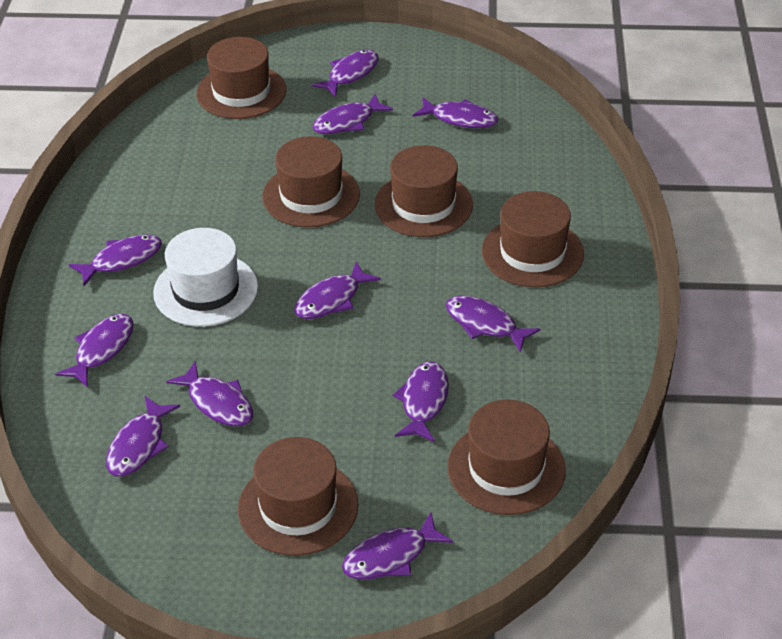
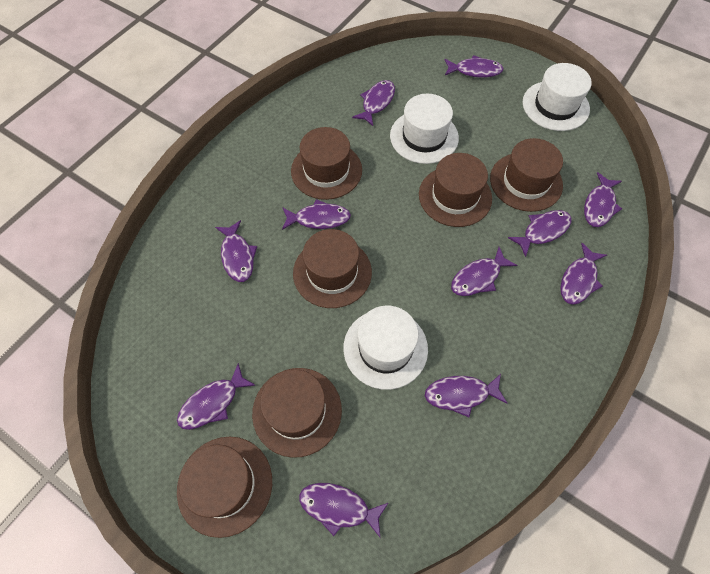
white hat: 1 -> 3

